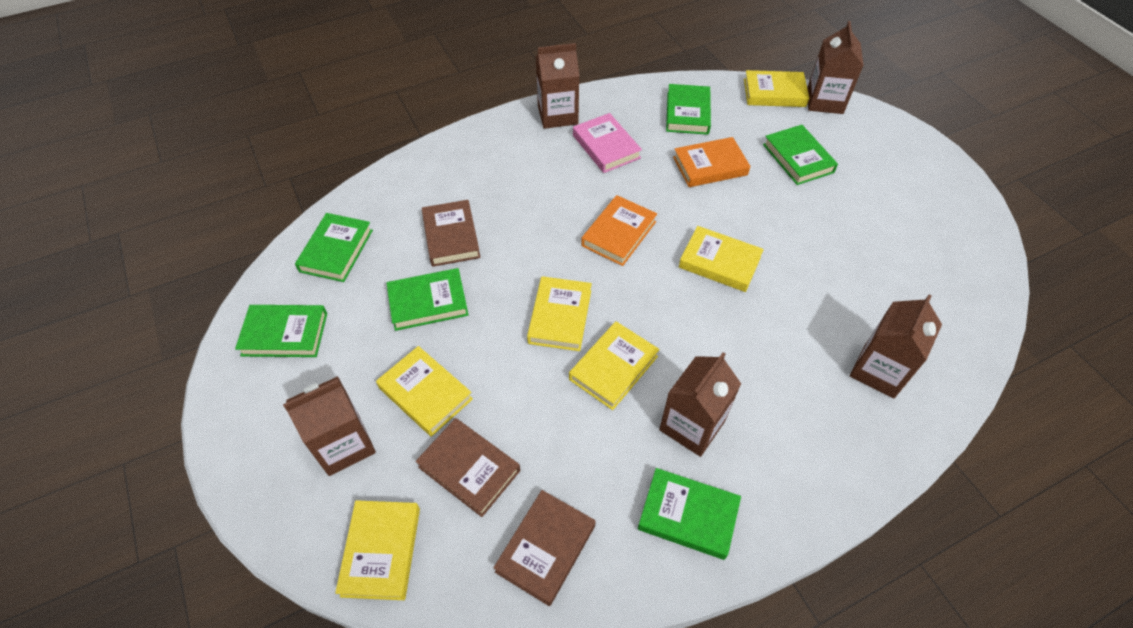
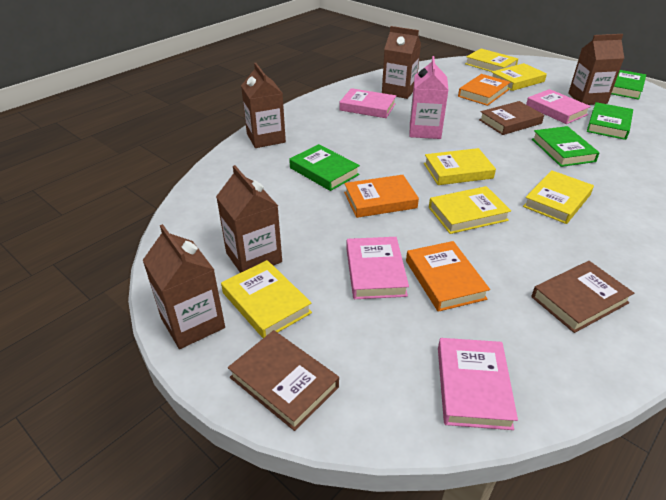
green book: 6 -> 4
orange book: 2 -> 3
pink book: 1 -> 4
pink carton: 0 -> 1

